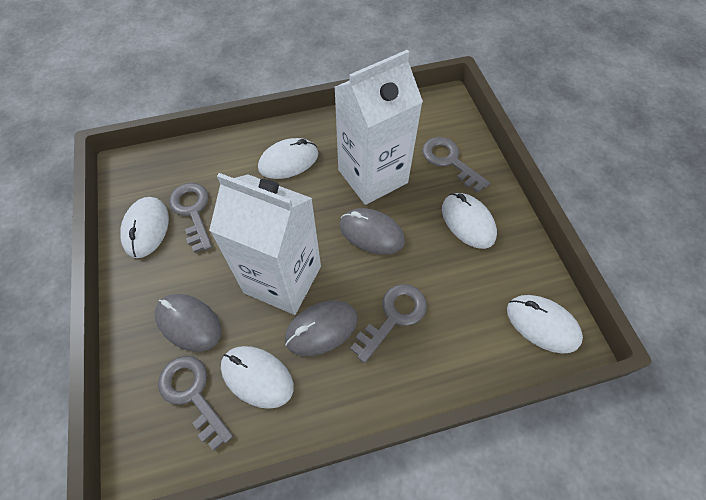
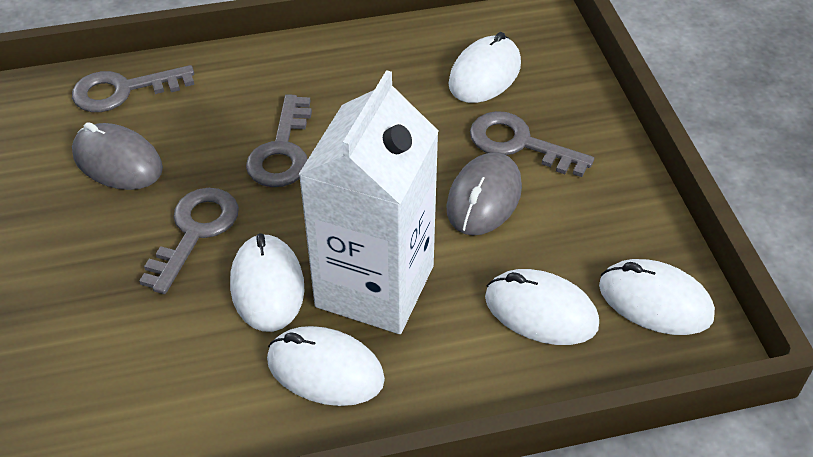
grey mouse: 3 -> 2
white carton: 2 -> 1

